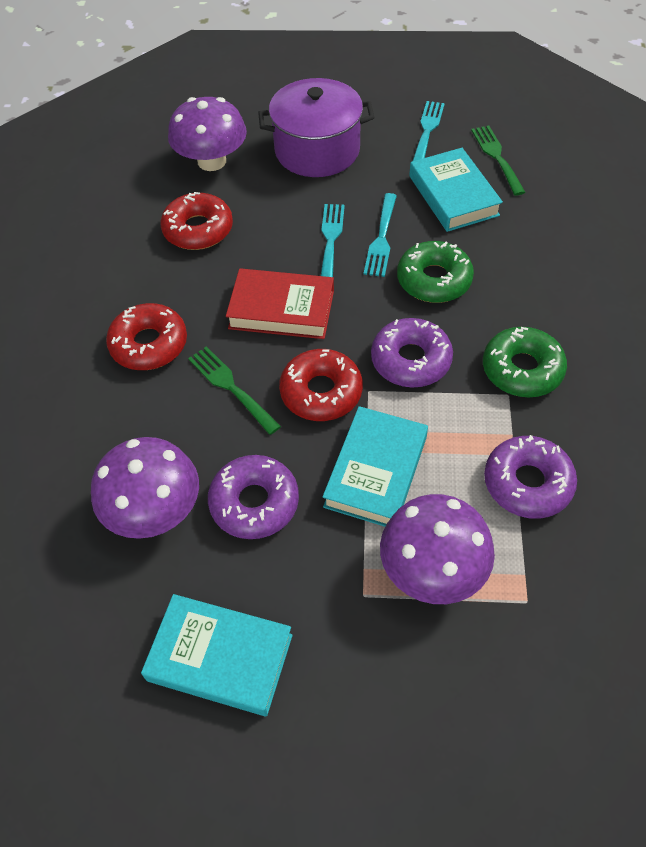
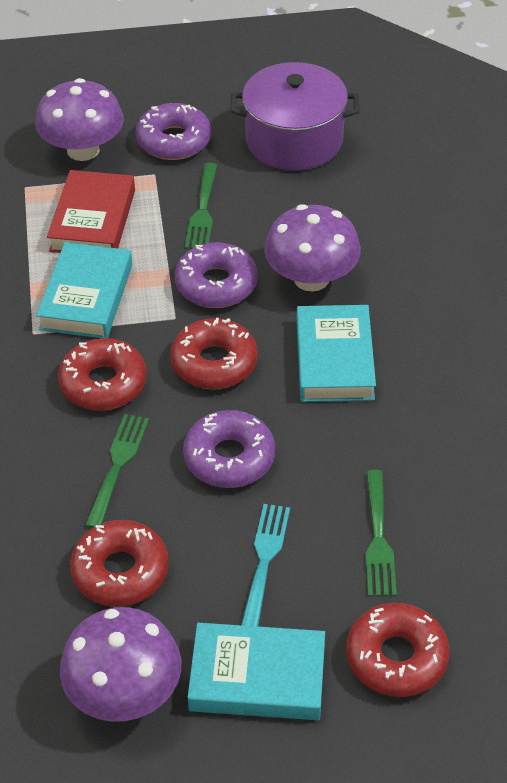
green donut: 2 -> 0
green fork: 2 -> 3
red donut: 3 -> 4
turquoise fork: 3 -> 1

